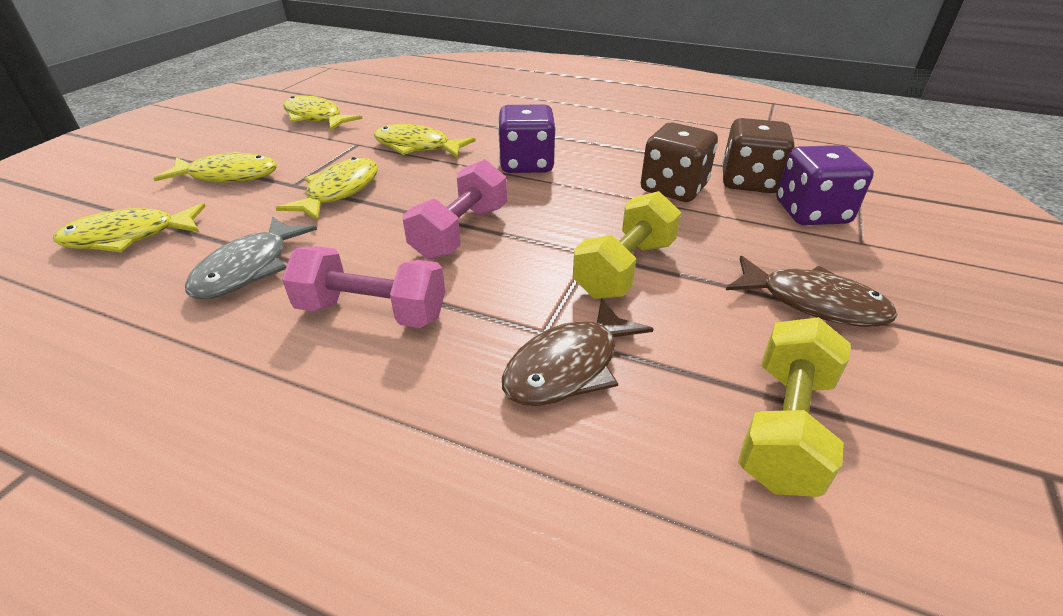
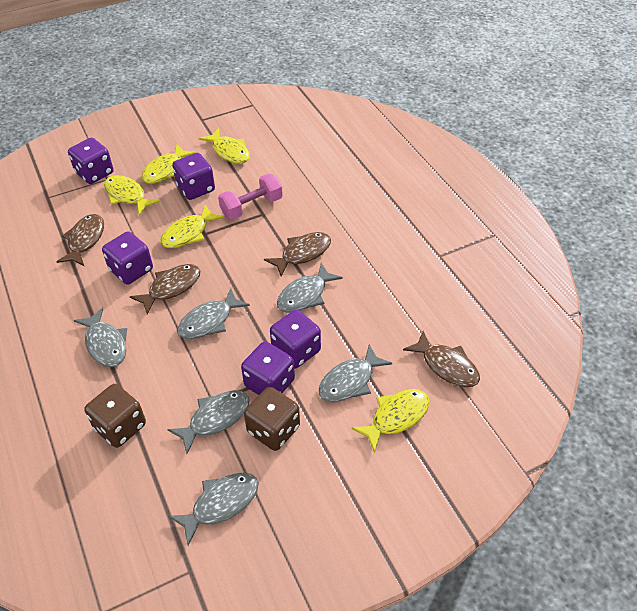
brown fish: 2 -> 4
grey fish: 1 -> 6
pink dumbbell: 2 -> 1
purple dice: 2 -> 5
yellow dumbbell: 2 -> 0

